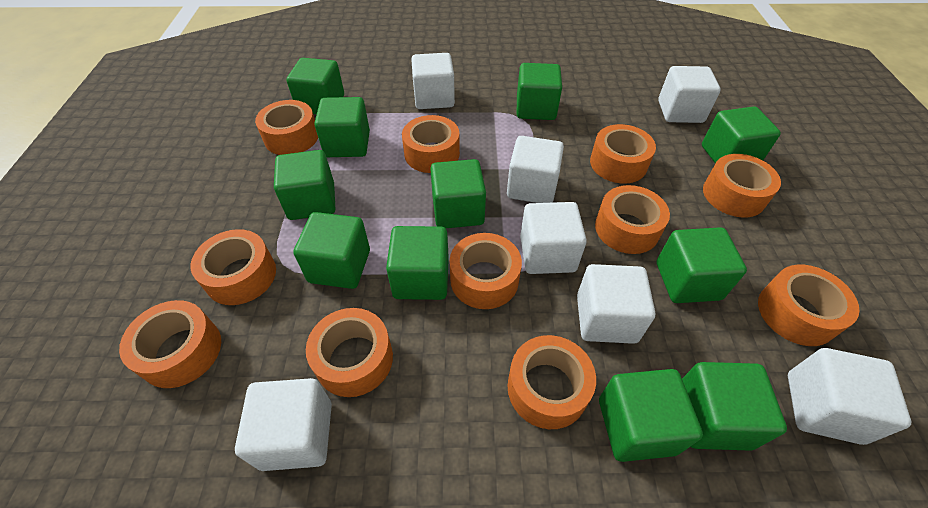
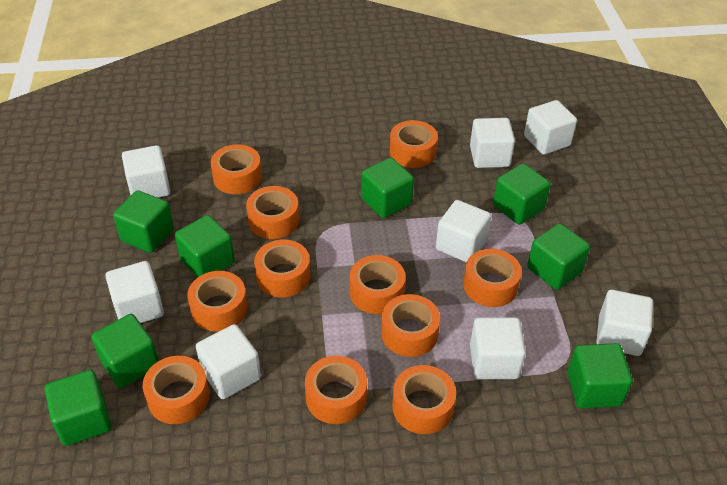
green cube: 11 -> 8
white cube: 7 -> 8

